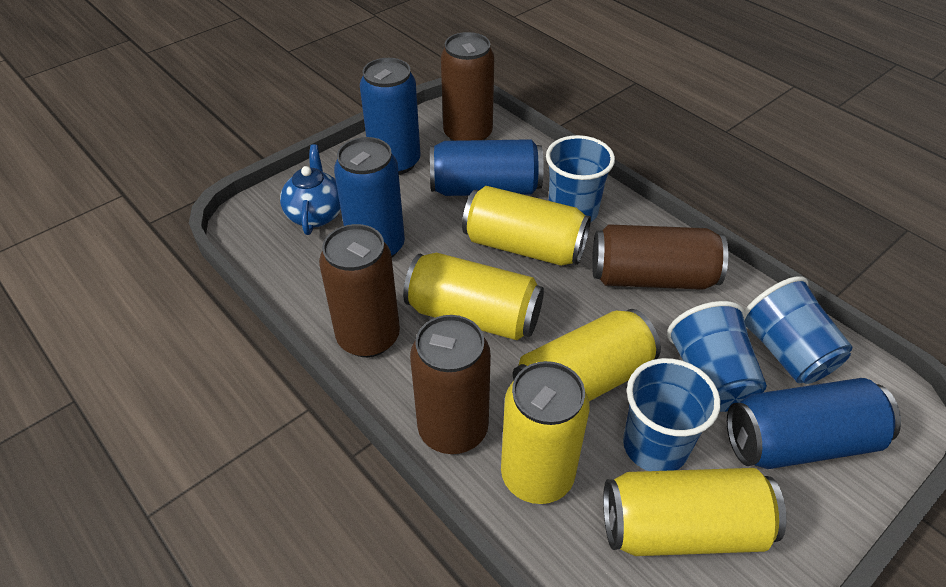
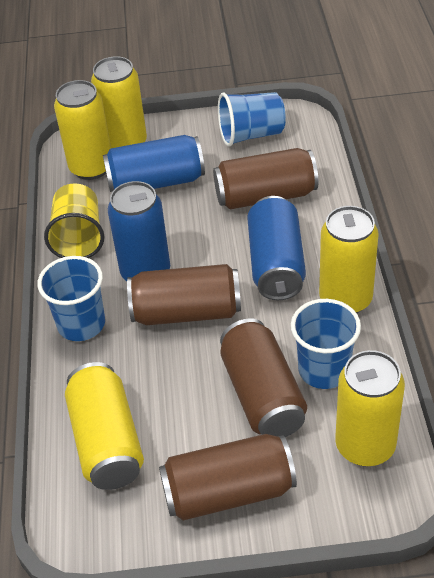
blue can: 4 -> 3
blue cup: 4 -> 3
blue teapot: 1 -> 0
yellow cup: 0 -> 1

